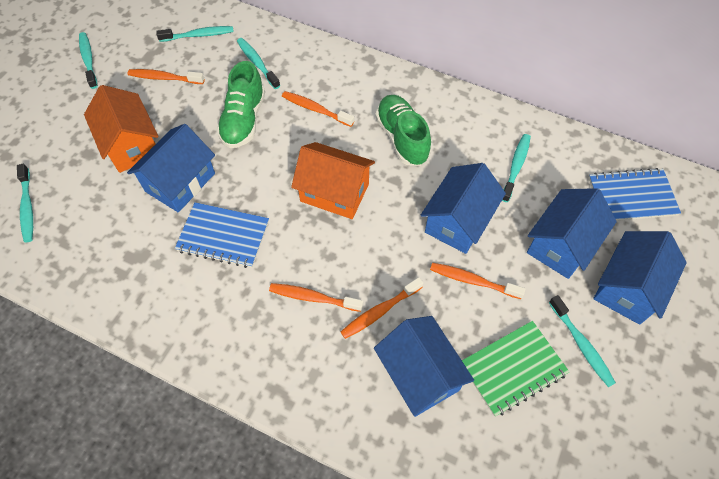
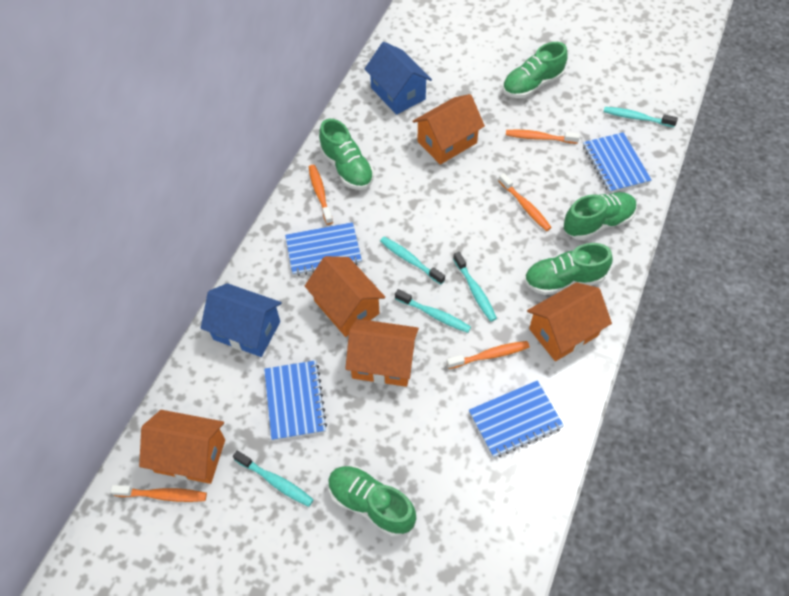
blue house: 5 -> 2
blue notebook: 2 -> 4
green notebook: 1 -> 0
green shoe: 2 -> 5
orange house: 2 -> 5
turquoise toothbrush: 6 -> 5

